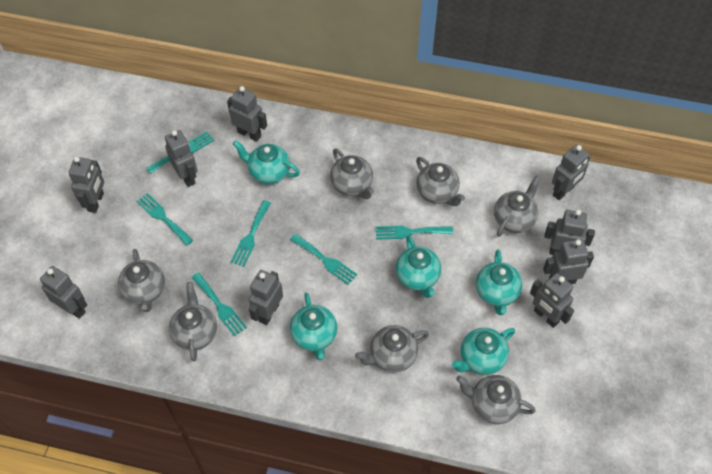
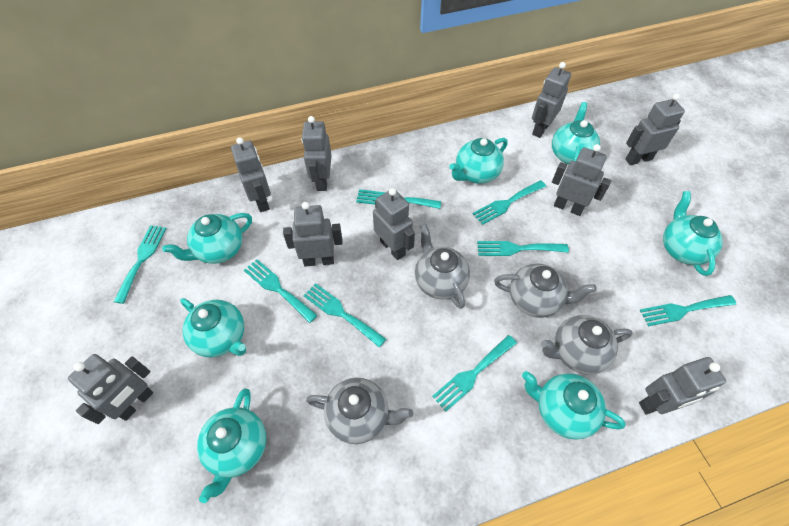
grey teapot: 7 -> 4
turquoise fork: 6 -> 8
turquoise teapot: 5 -> 7

